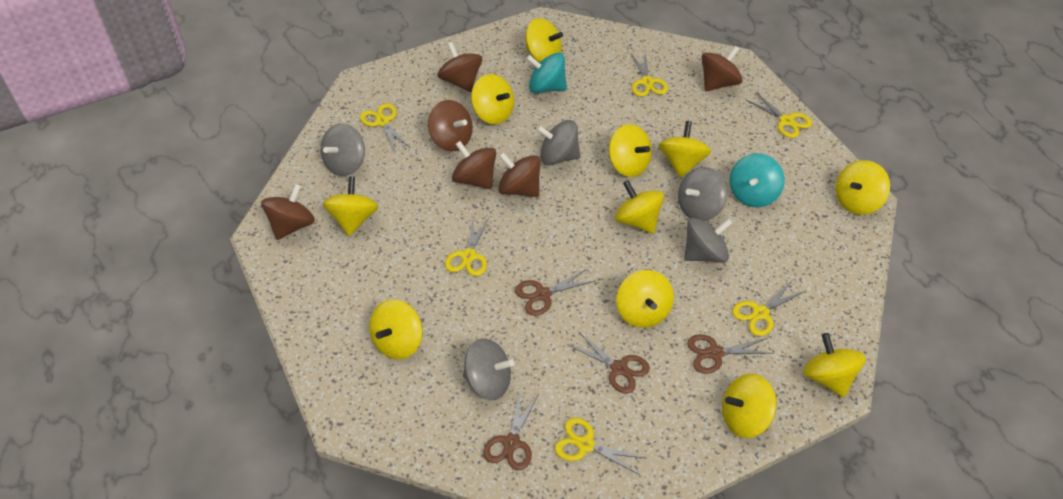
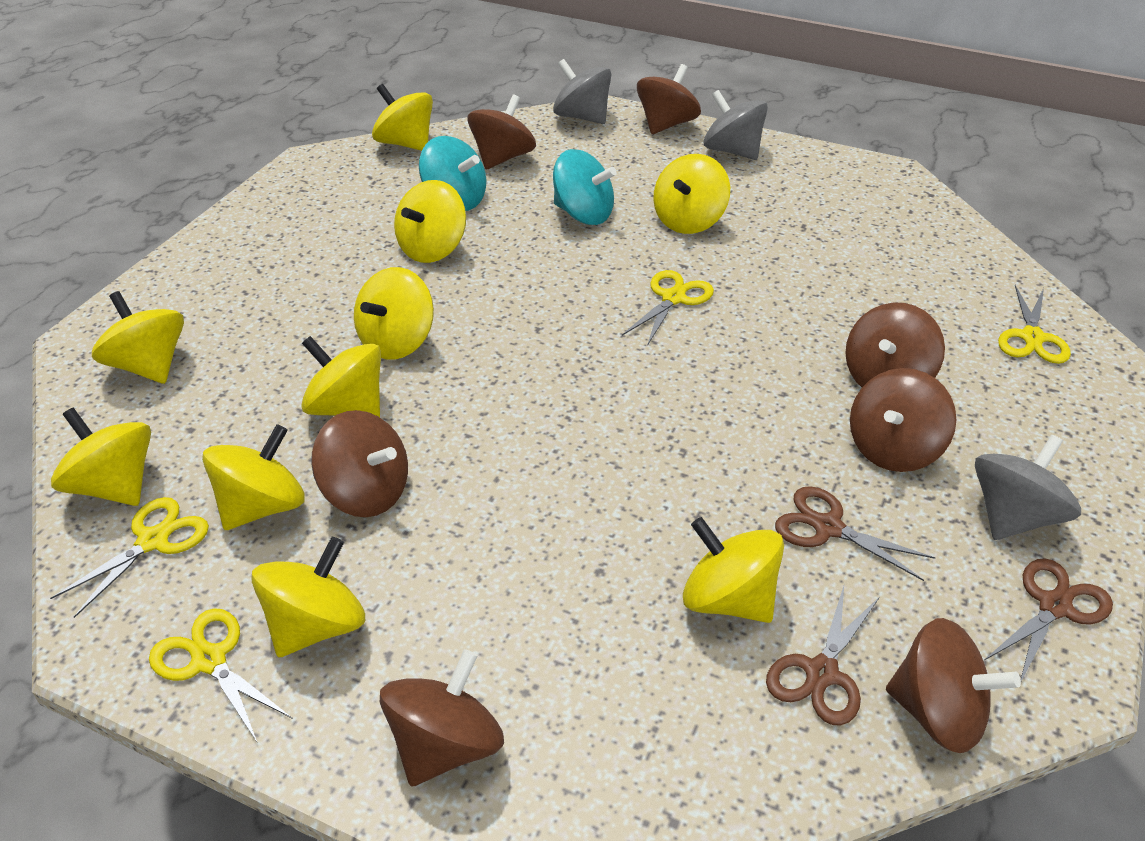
brown scissors: 4 -> 3
brown spinning top: 6 -> 7
grey spinning top: 5 -> 3
yellow scissors: 6 -> 4
yellow spinning top: 11 -> 10

